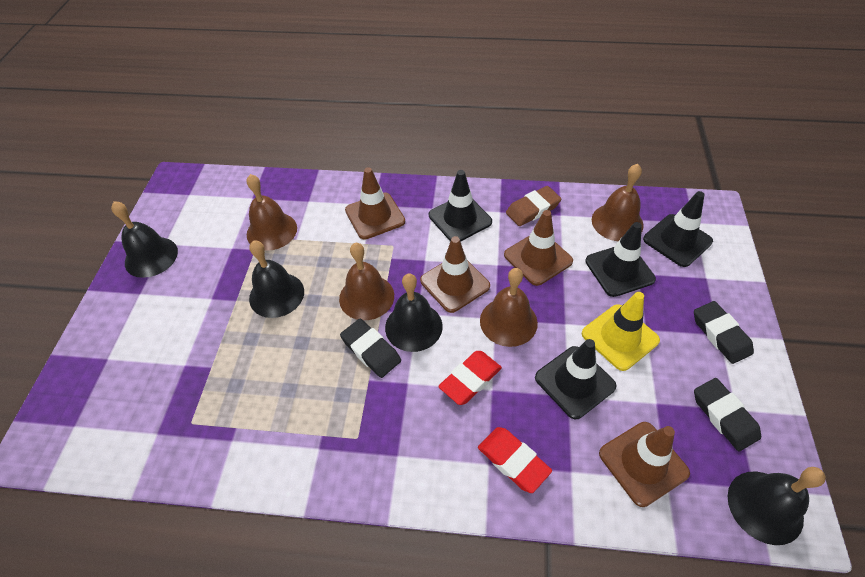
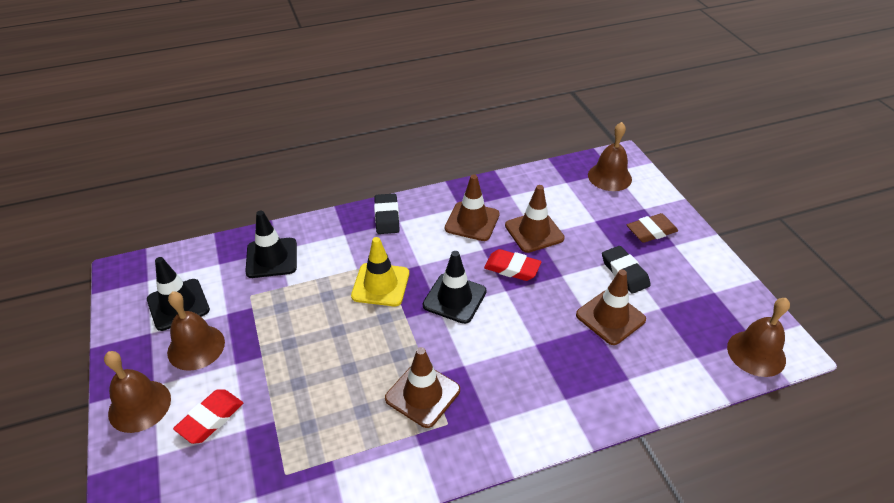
black bell: 4 -> 0
black eraser: 3 -> 2
black traffic cone: 4 -> 3

